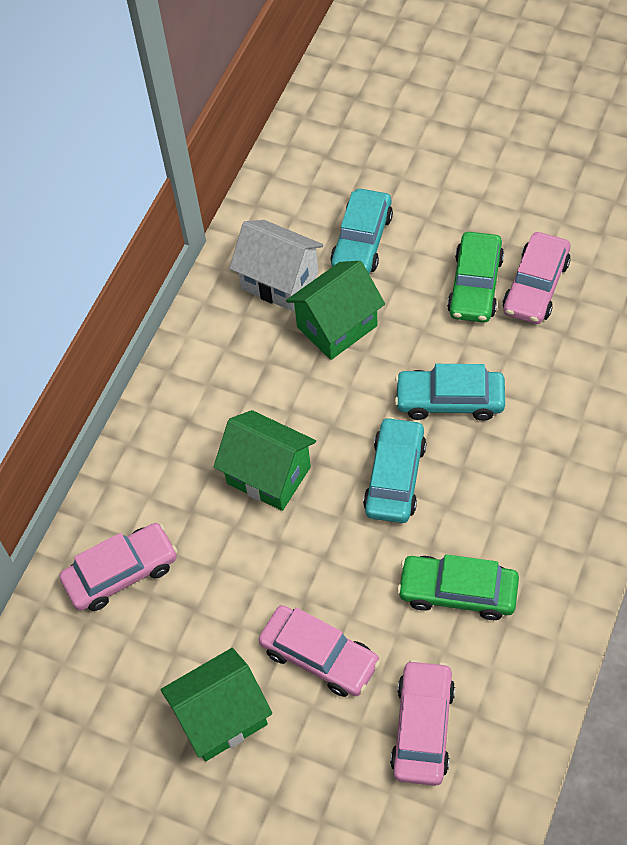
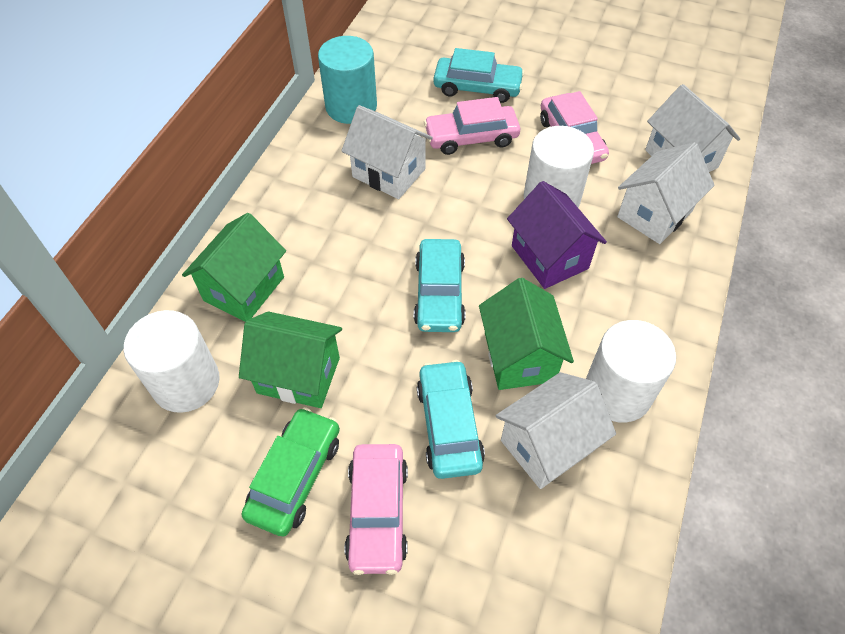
green car: 2 -> 1
pink car: 4 -> 3
purple house: 0 -> 1
turquoise cylinder: 0 -> 1
white cylinder: 0 -> 3
white house: 1 -> 4

